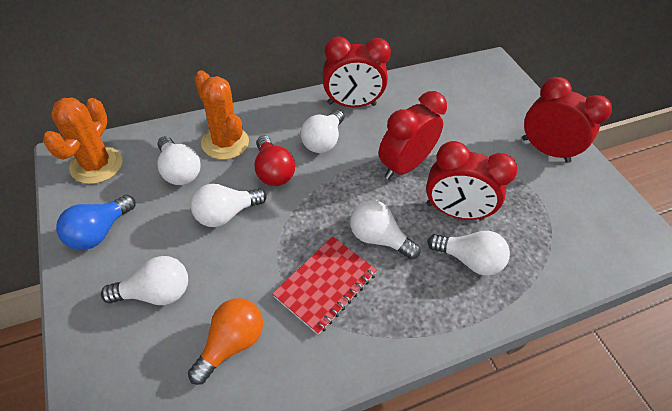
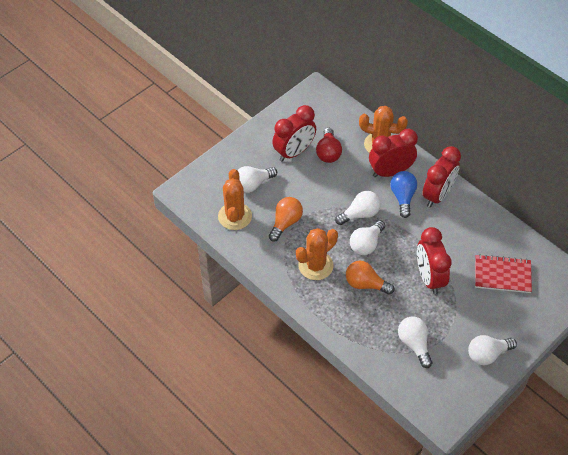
orange cactus: 2 -> 3
orange light bulb: 1 -> 2
white light bulb: 6 -> 5

